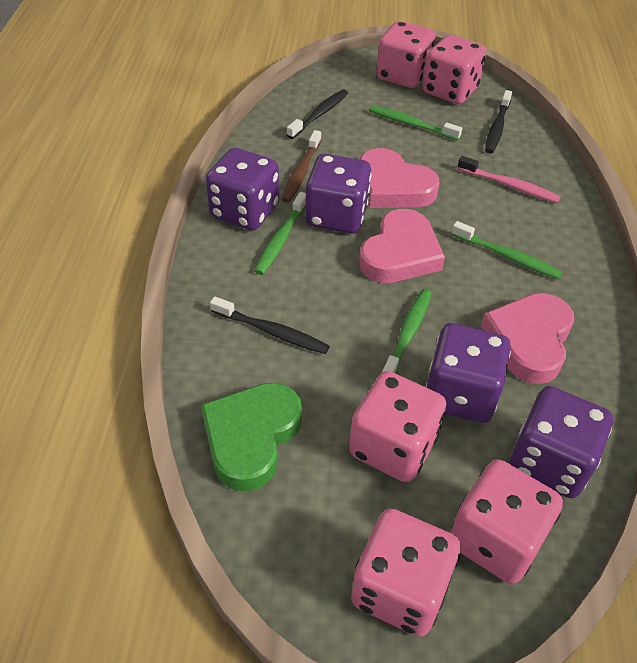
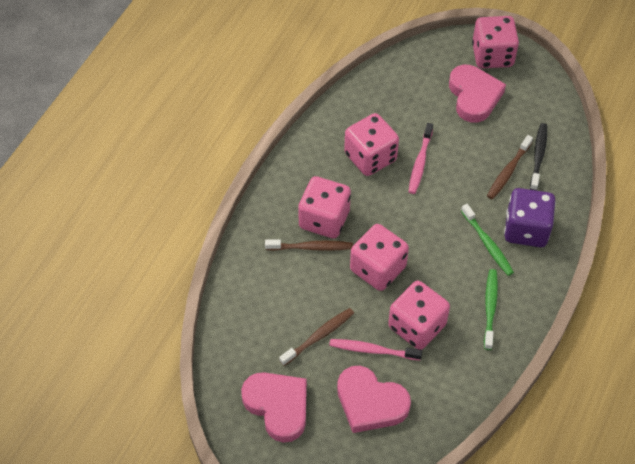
black toothbrush: 3 -> 1
brown toothbrush: 1 -> 3
green heart: 1 -> 0
green toothbrush: 4 -> 2
pink toothbrush: 1 -> 2
purple dice: 4 -> 1

